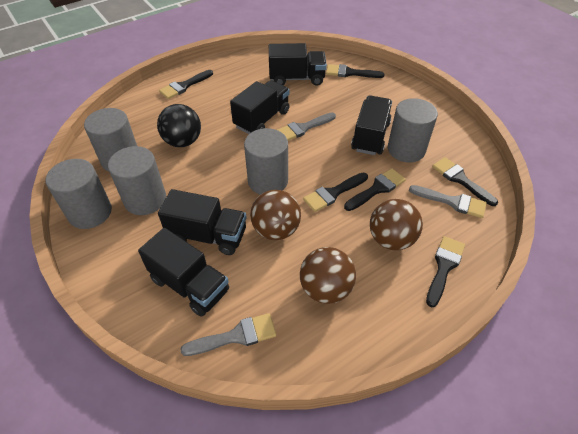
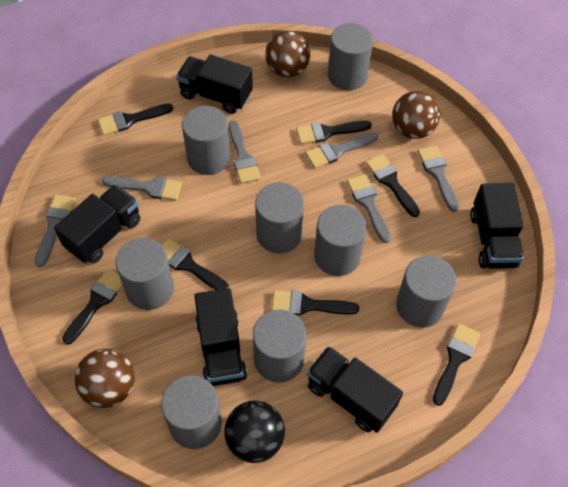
black brush: 6 -> 7
grey brush: 3 -> 6
grey cylinder: 5 -> 8

